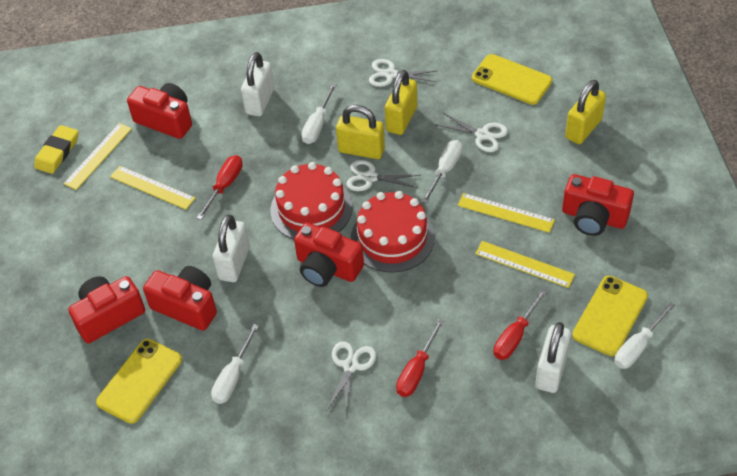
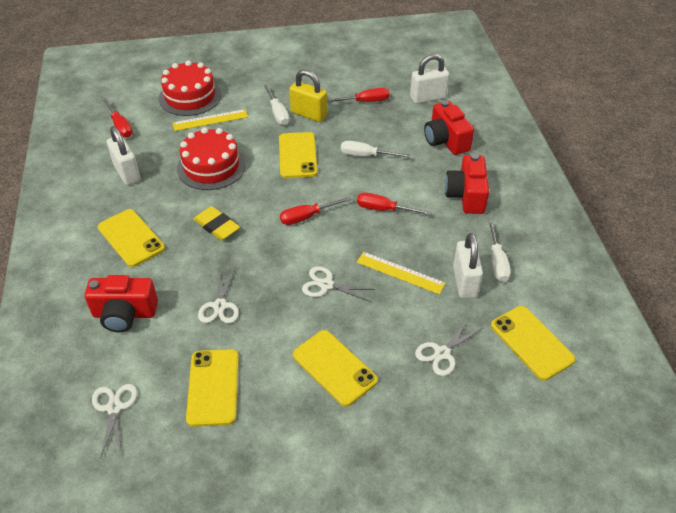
red camera: 5 -> 3
red screwdriver: 3 -> 4
white screwdriver: 4 -> 3
yellow padlock: 3 -> 1
yellow phone: 3 -> 5
yellow ruler: 4 -> 2

